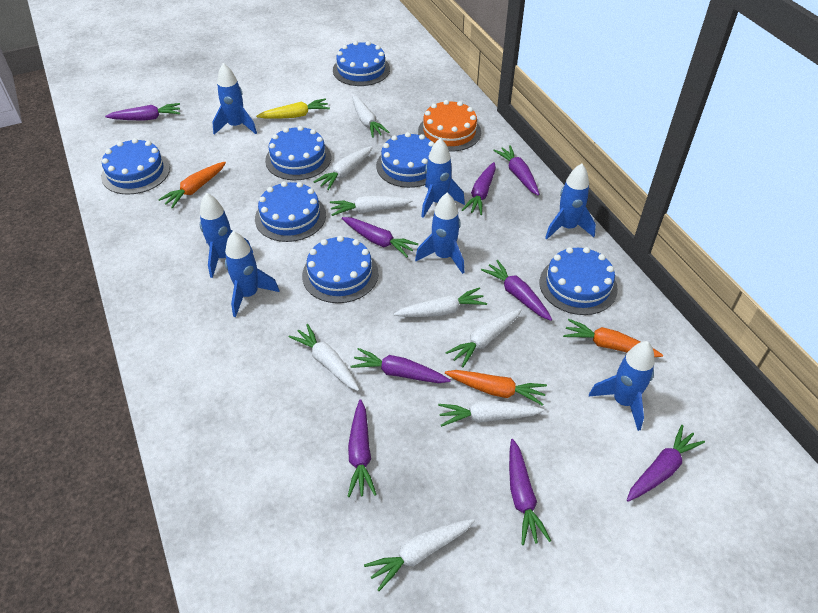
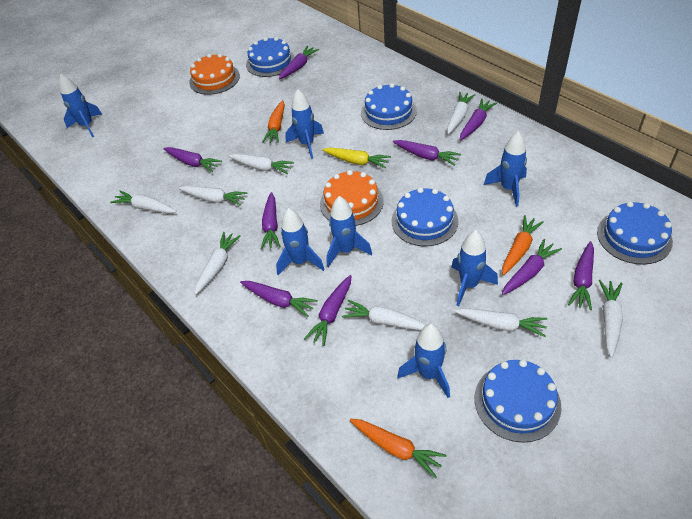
blue cake: 7 -> 5
orange cake: 1 -> 2

